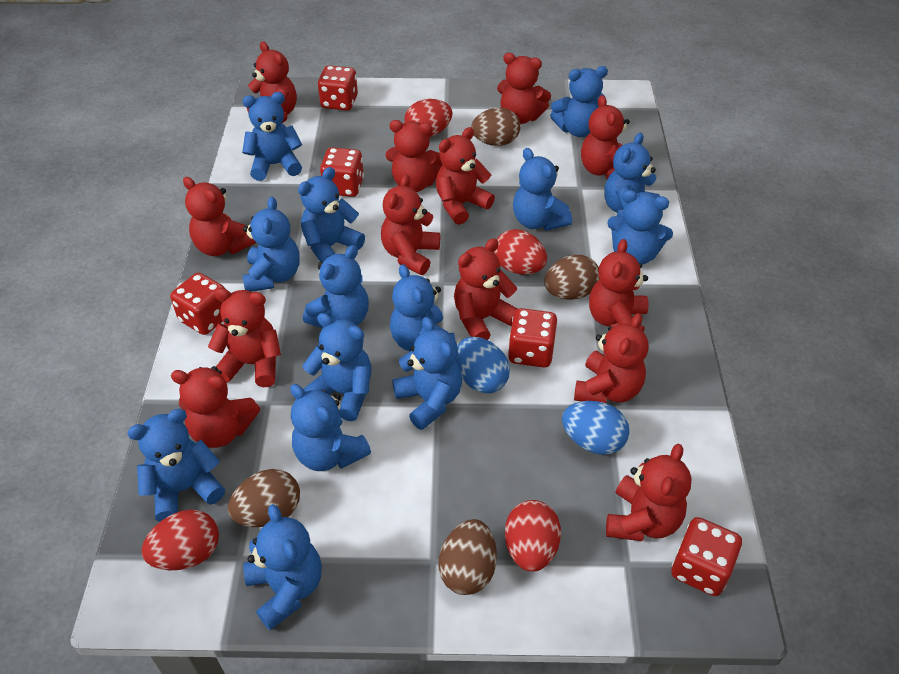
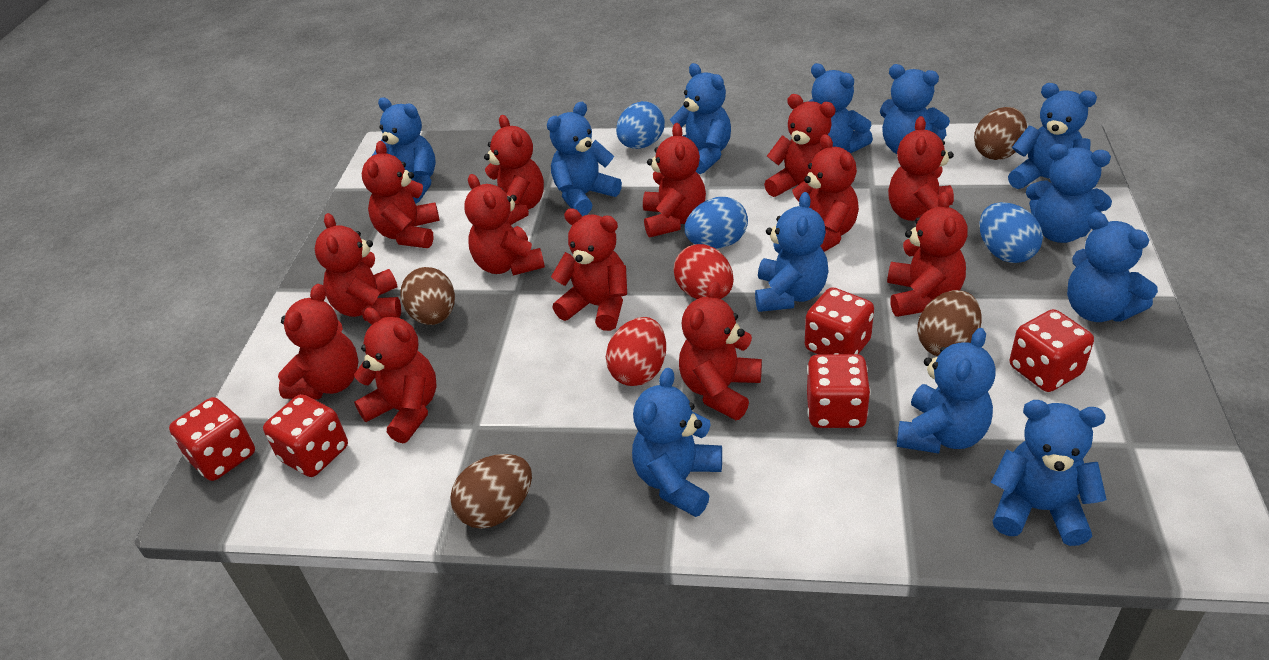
blue egg: 2 -> 3
blue teddy bear: 14 -> 12
red egg: 4 -> 2

